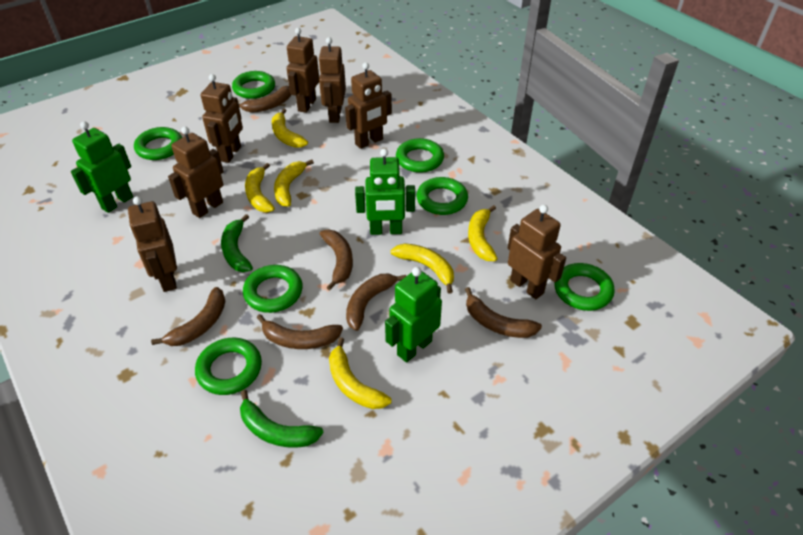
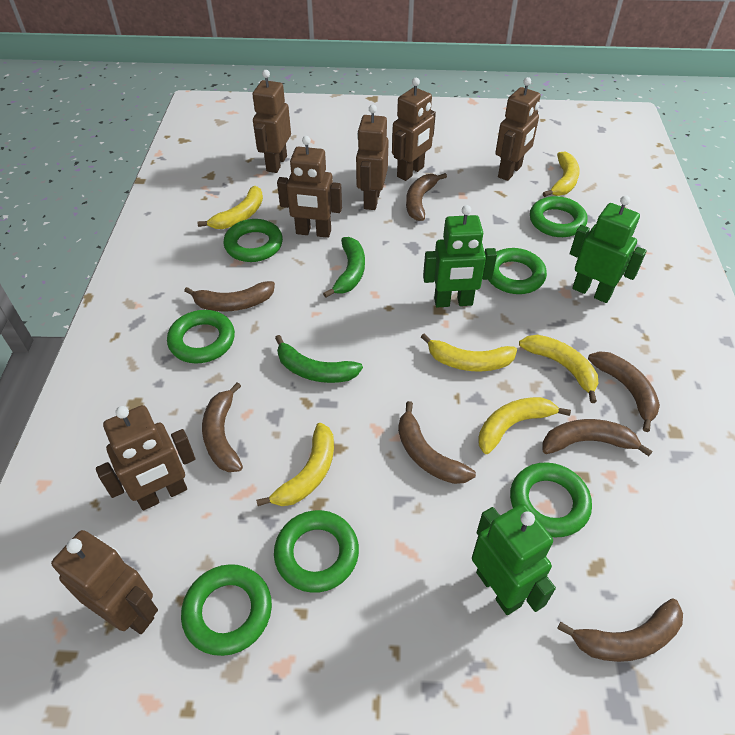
brown banana: 6 -> 7

